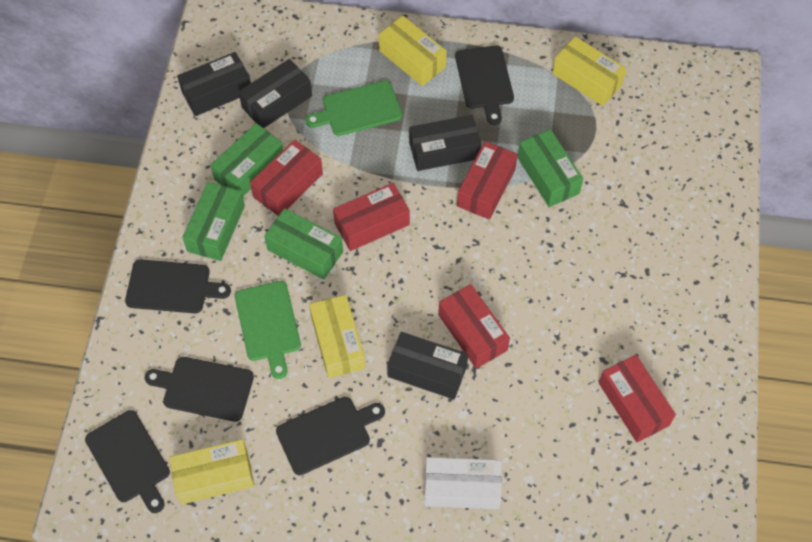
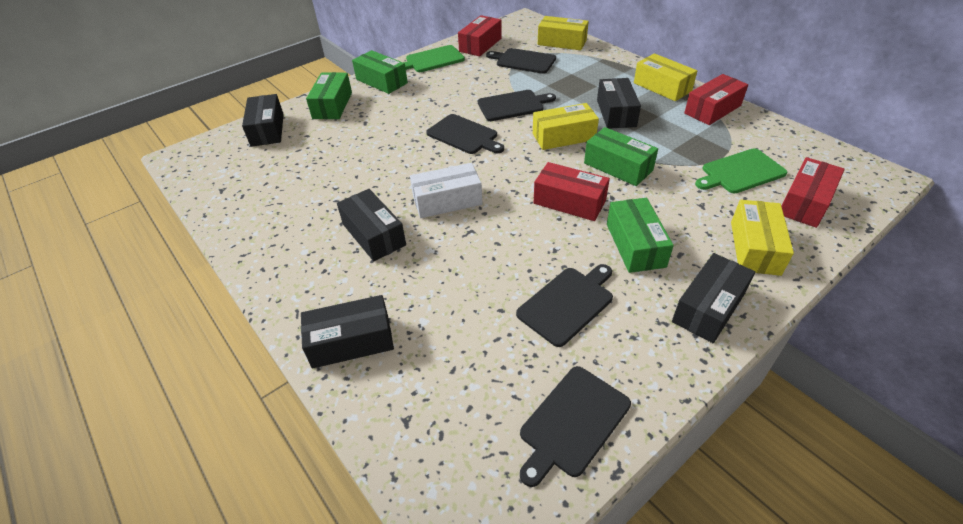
black box: 4 -> 5
red box: 5 -> 4

